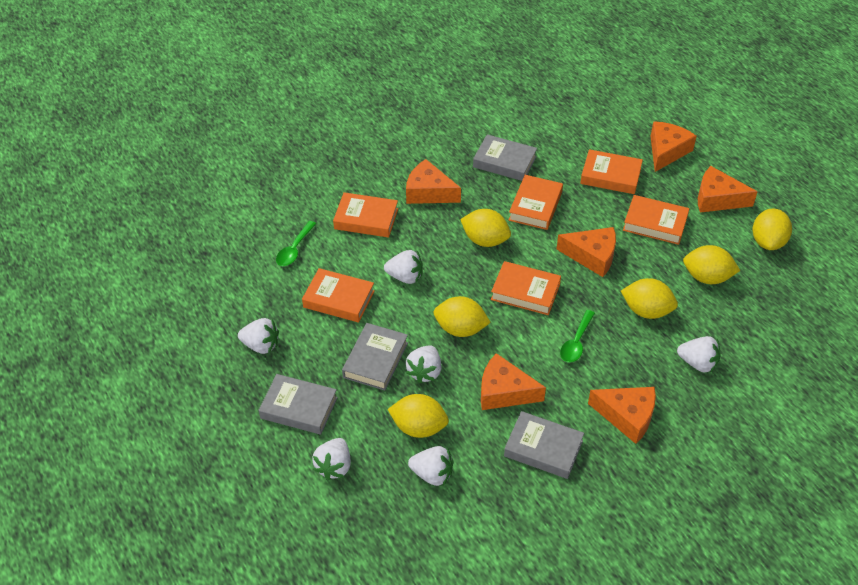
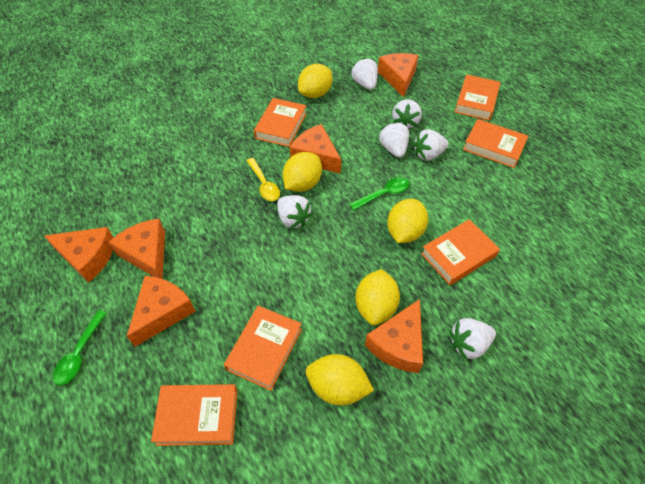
grey book: 4 -> 0
yellow lemon: 6 -> 5
yellow spoon: 0 -> 1

